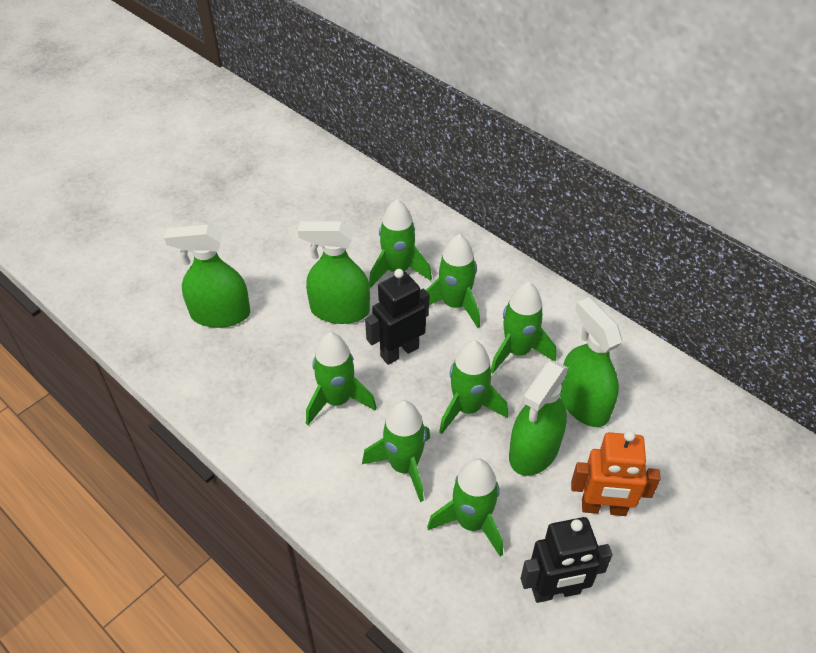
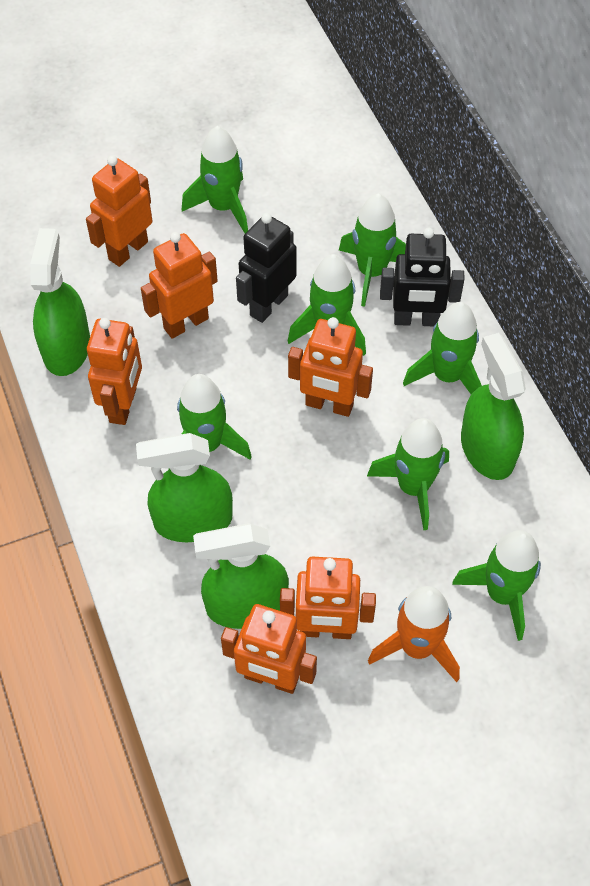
orange robot: 1 -> 6
orange rocket: 0 -> 1

